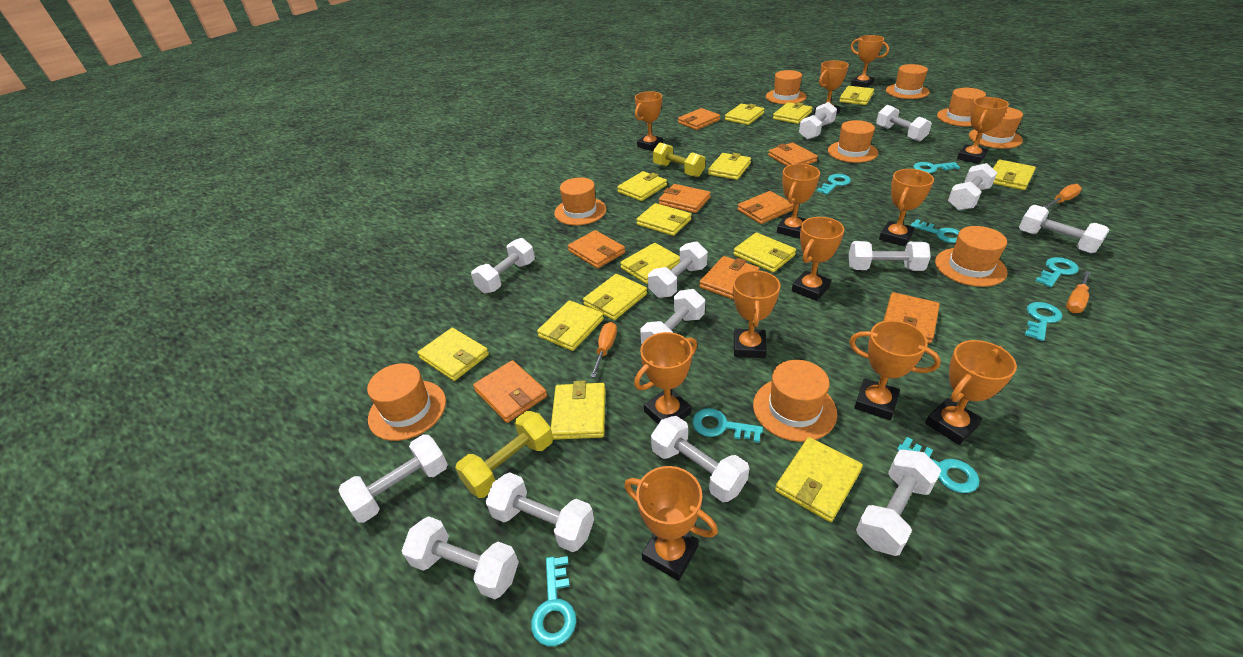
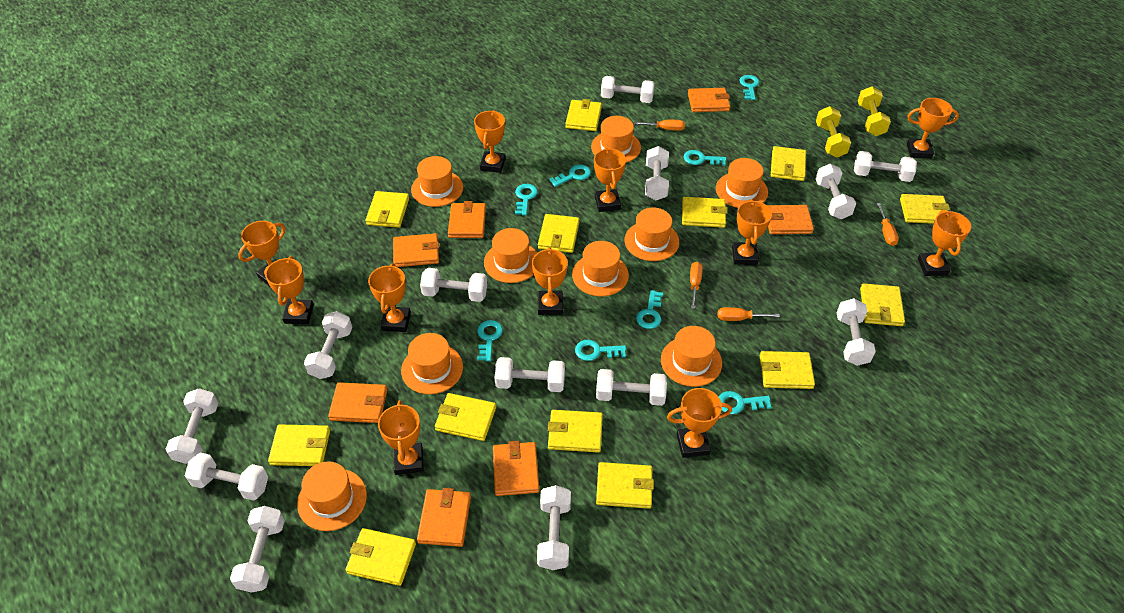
orange screwdriver: 3 -> 4
orange trophy: 12 -> 11
orange wallet: 8 -> 7
yellow wallet: 14 -> 13

